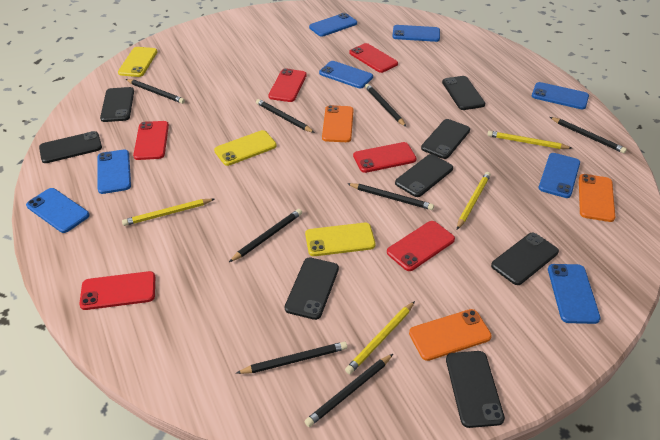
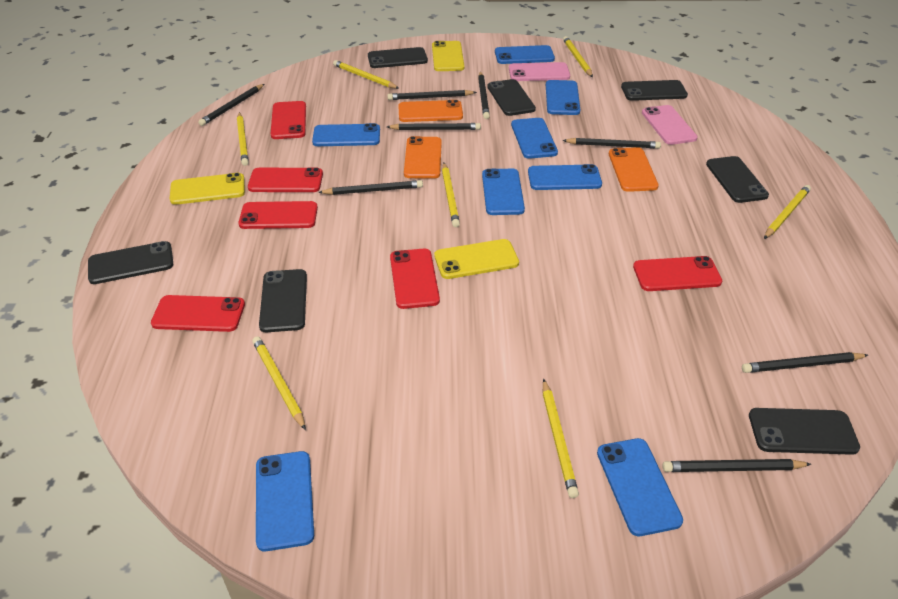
black phone: 8 -> 7
pink phone: 0 -> 2
yellow pencil: 4 -> 7

